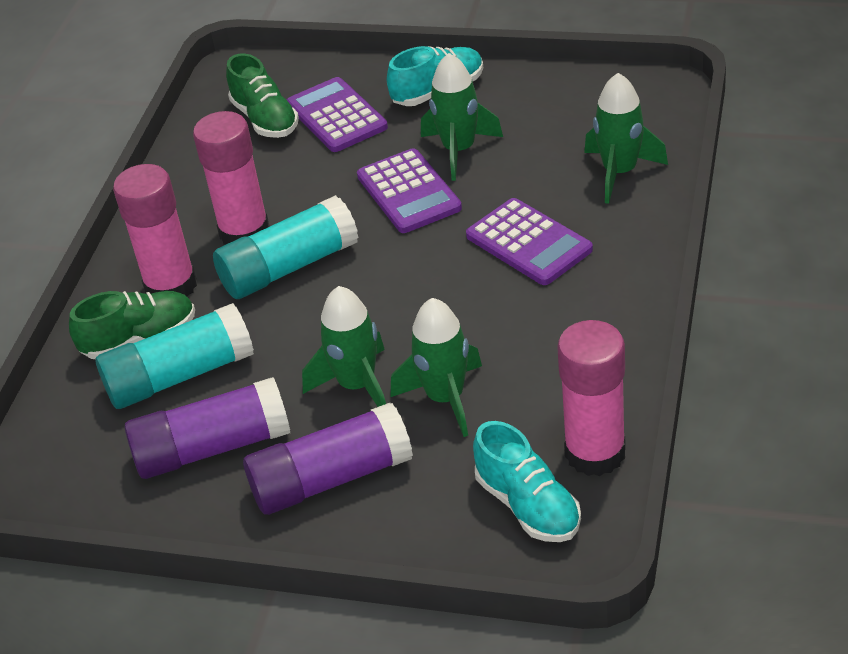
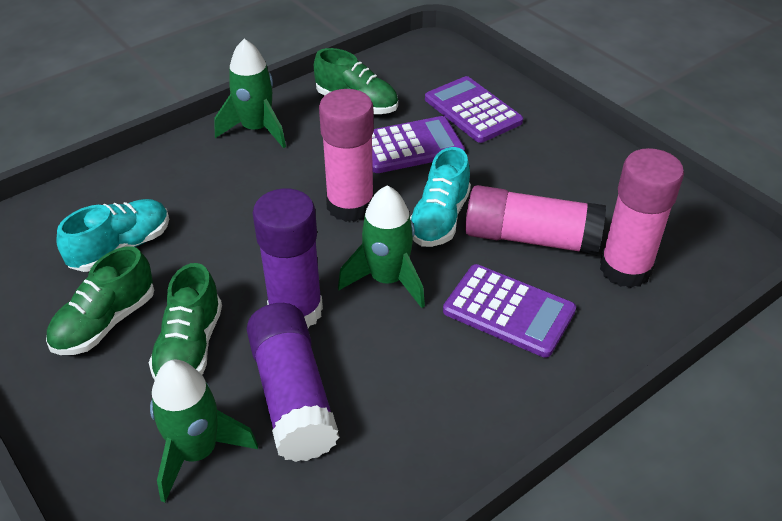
green rocket: 4 -> 3
green shoe: 2 -> 3
turquoise glue stick: 2 -> 0

